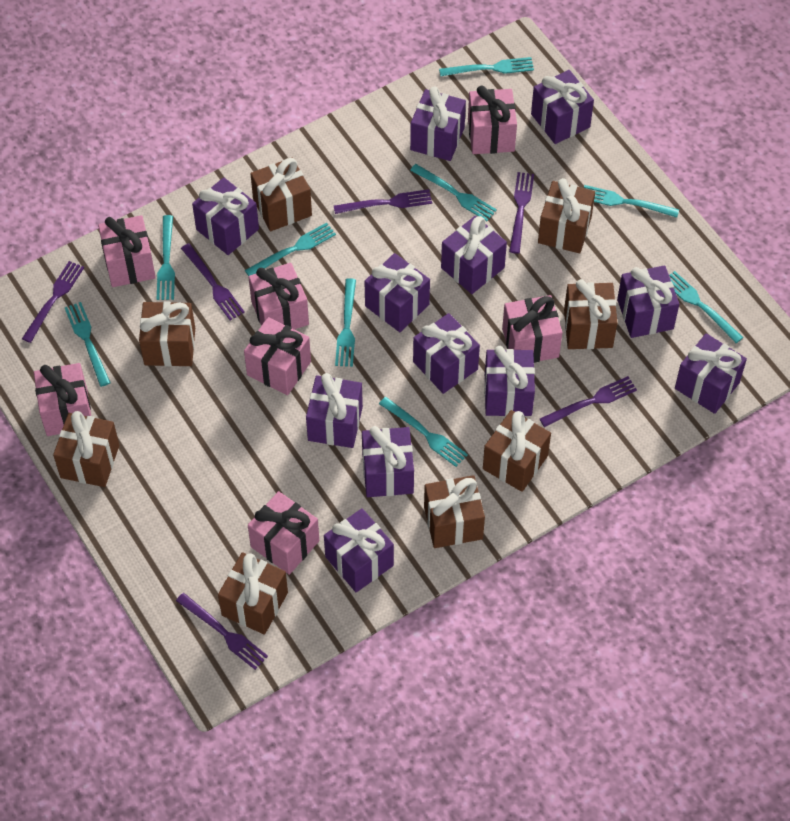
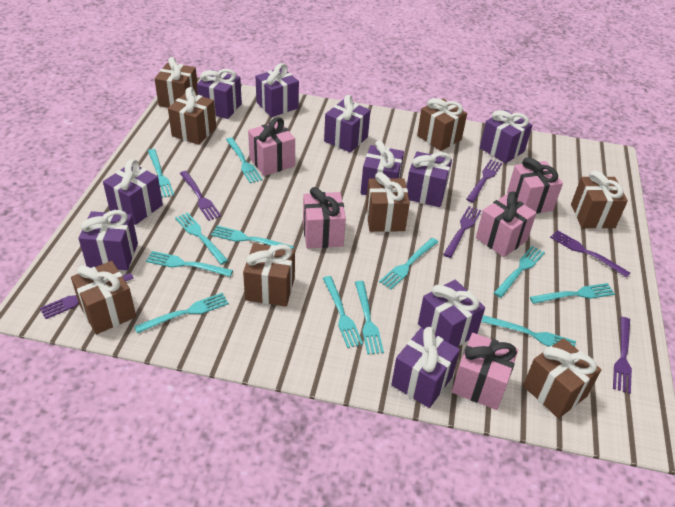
pink gift: 7 -> 5
purple gift: 12 -> 10
turquoise fork: 9 -> 12

